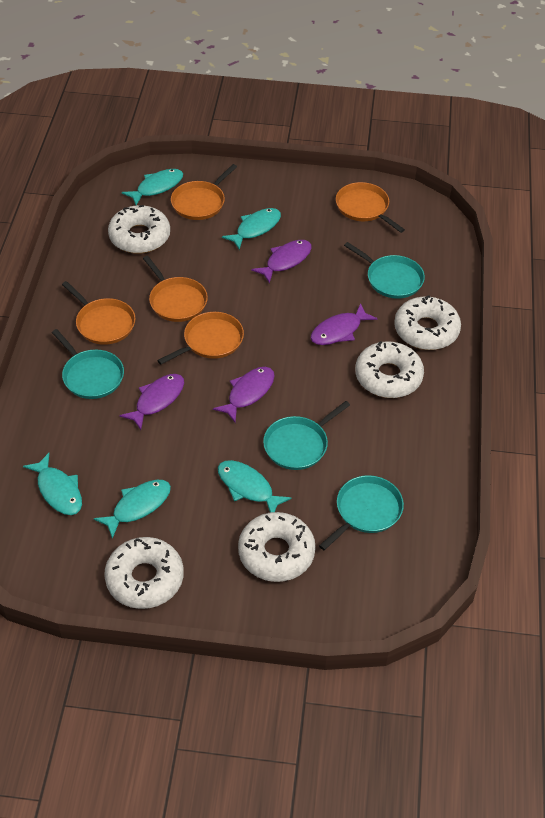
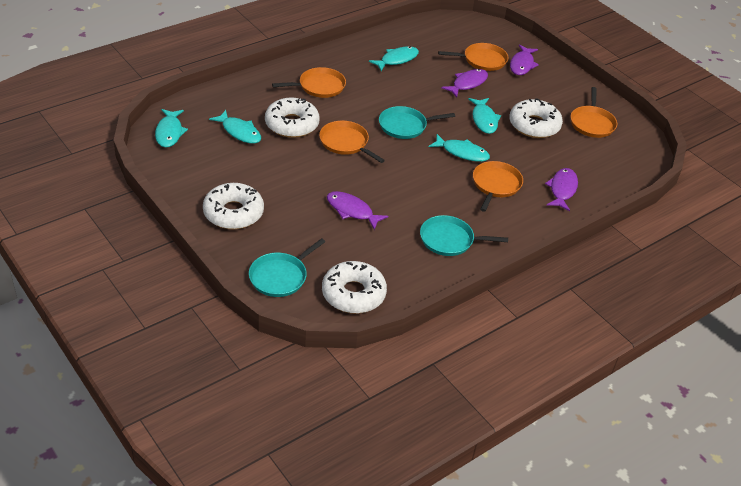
turquoise pan: 4 -> 3
white donut: 5 -> 4

